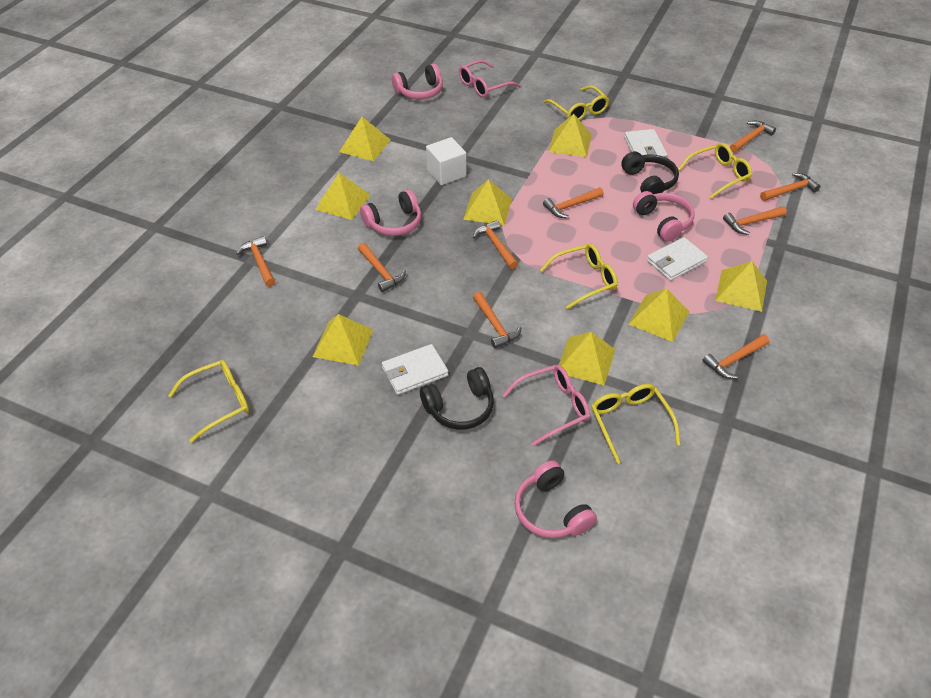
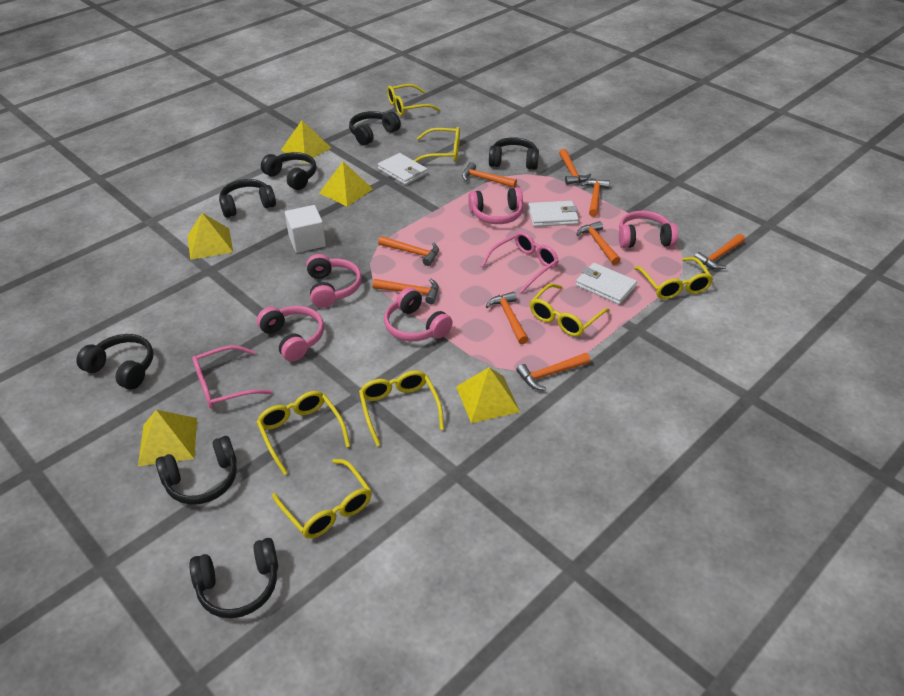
black headphones: 2 -> 7
pink headphones: 4 -> 5
yellow glasses: 5 -> 7
yellow pyramid: 8 -> 5

